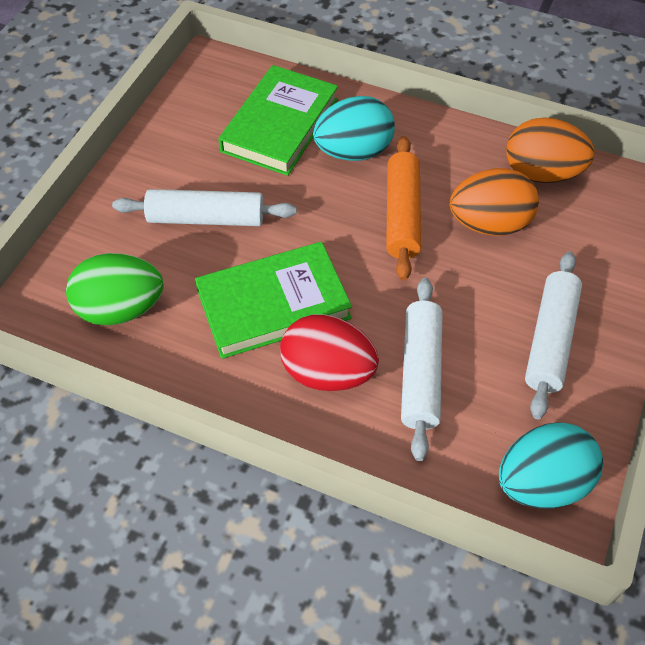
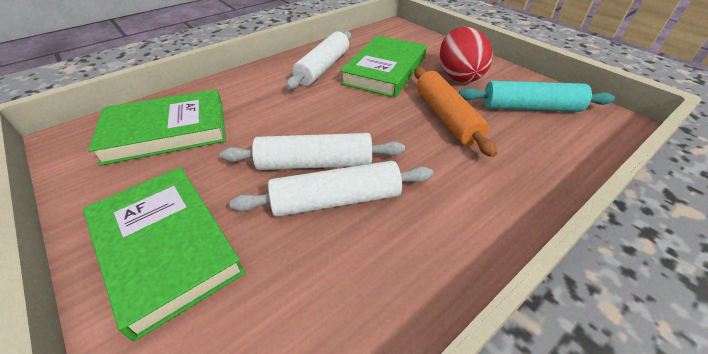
green book: 2 -> 3
green egg: 1 -> 0
orange egg: 2 -> 0
turquoise egg: 2 -> 0
turquoise rolling pin: 0 -> 1

